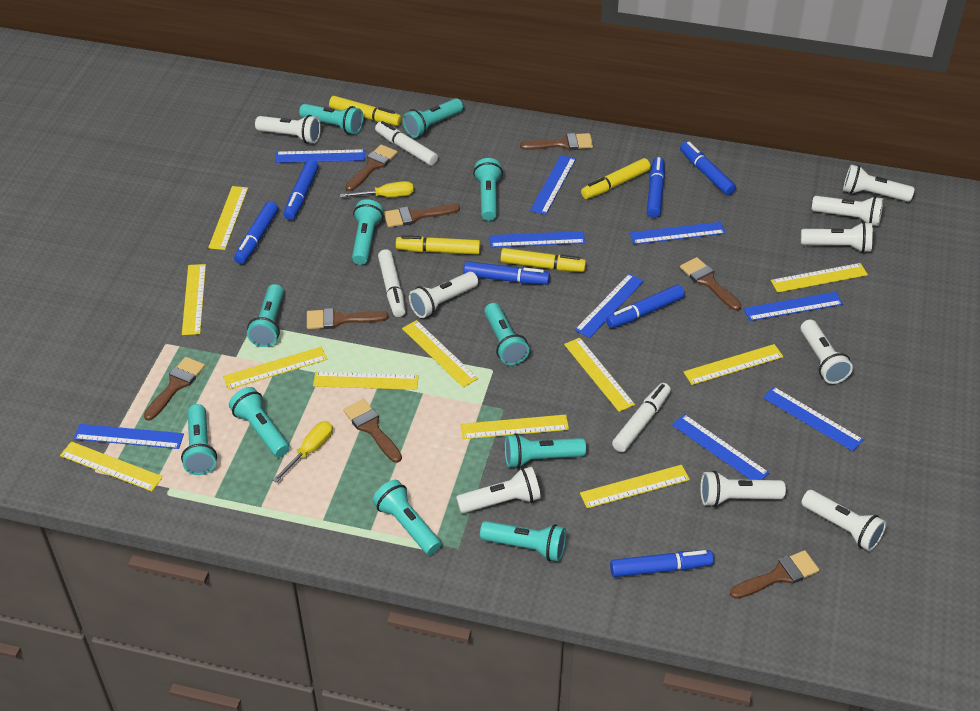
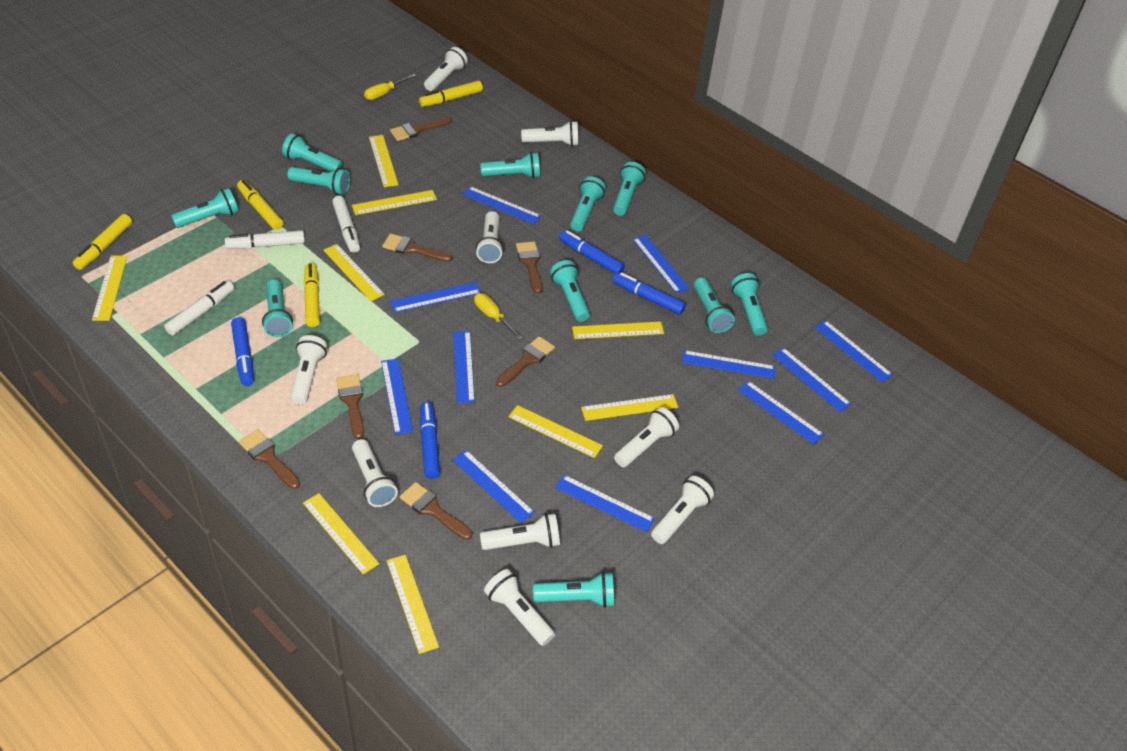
blue marker: 7 -> 4
blue ruler: 9 -> 11
brown brush: 8 -> 7
yellow ruler: 11 -> 9

